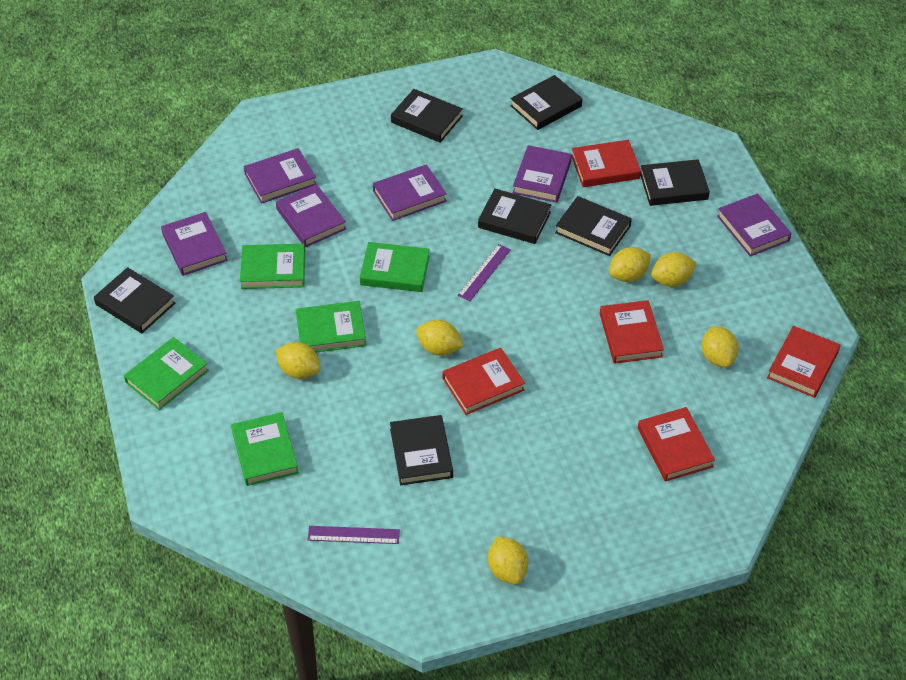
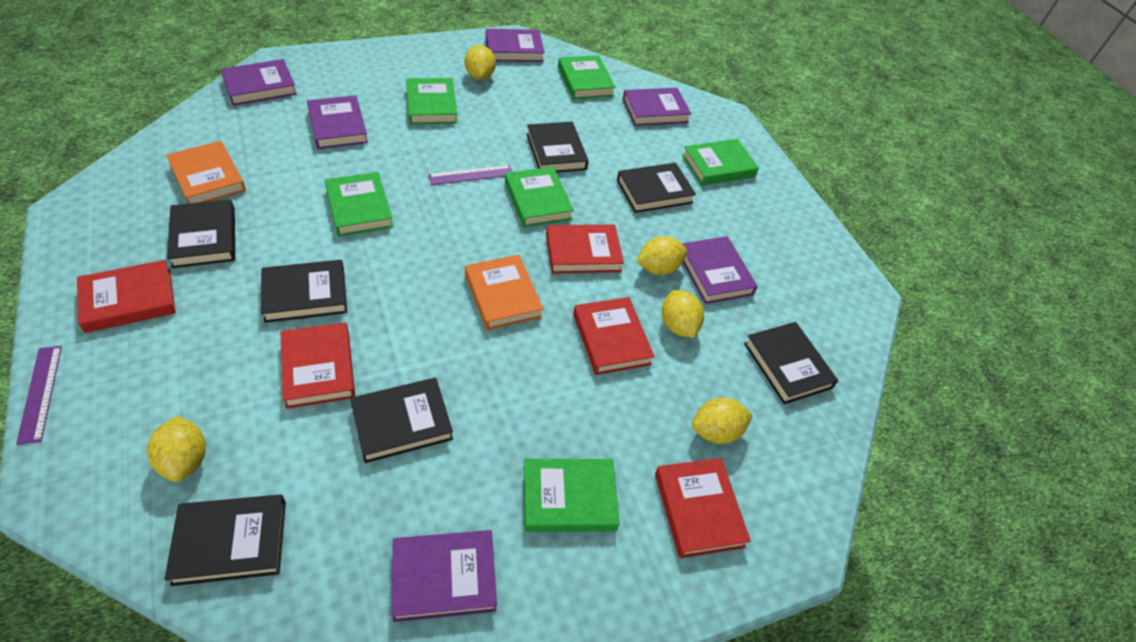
green book: 5 -> 6
orange book: 0 -> 2
yellow lemon: 6 -> 5

